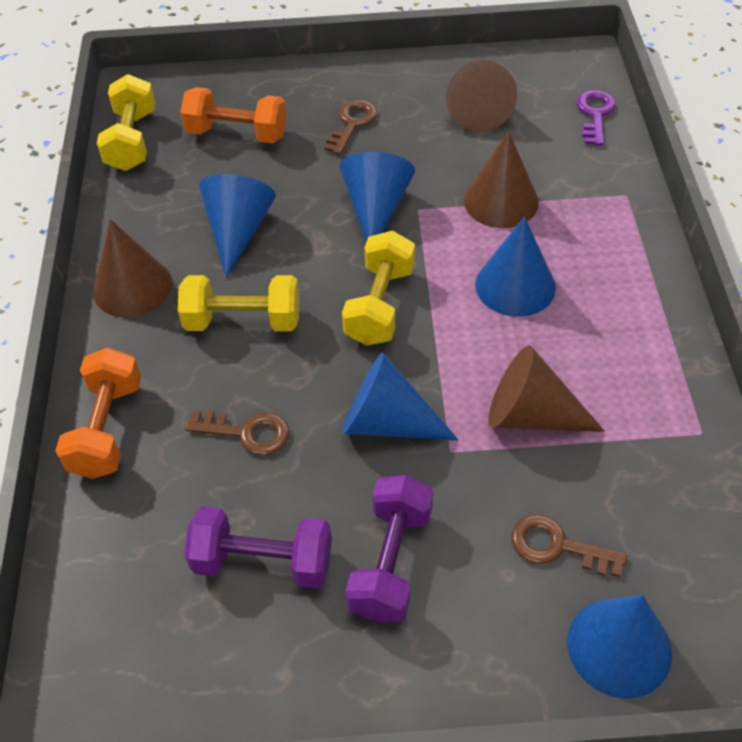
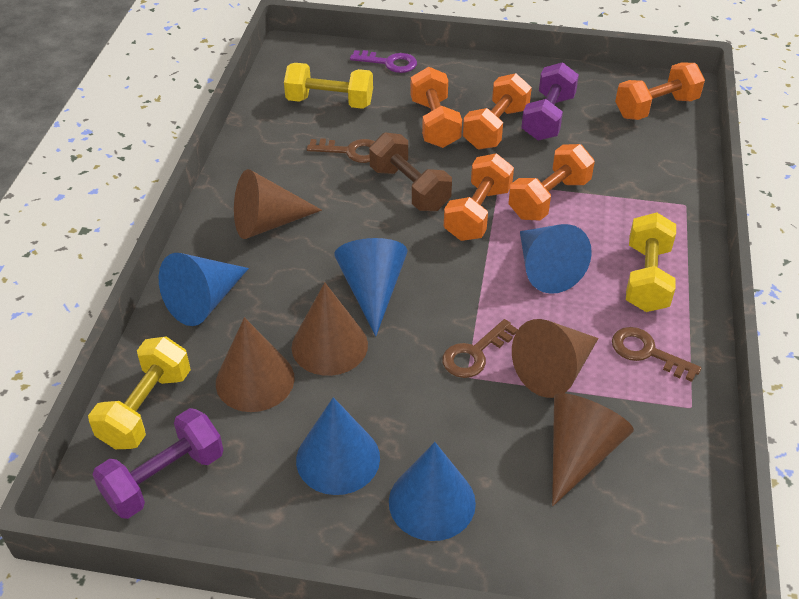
brown cone: 4 -> 5
brown dumbbell: 0 -> 1
orange dumbbell: 2 -> 5

